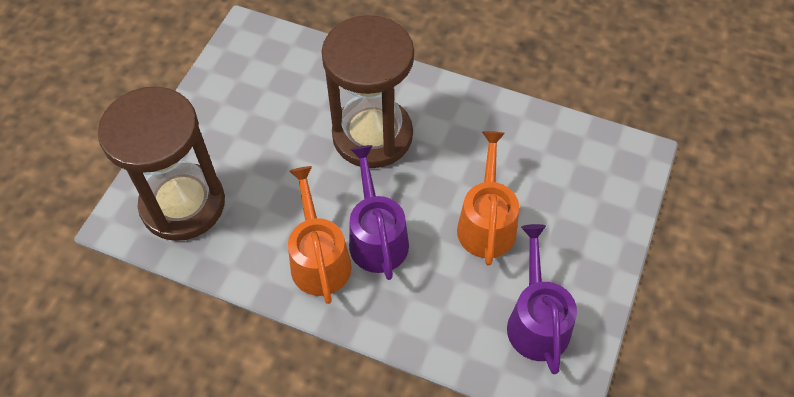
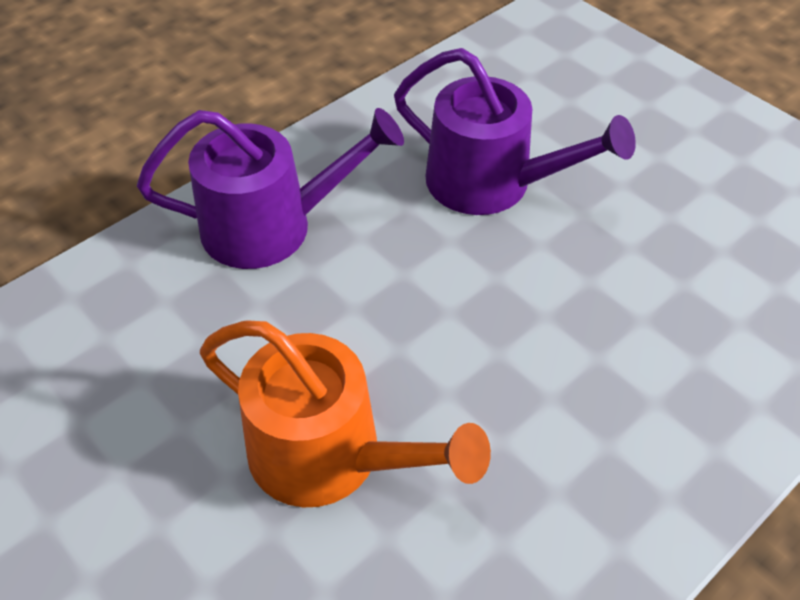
brown hourglass: 2 -> 0
orange watering can: 2 -> 1

